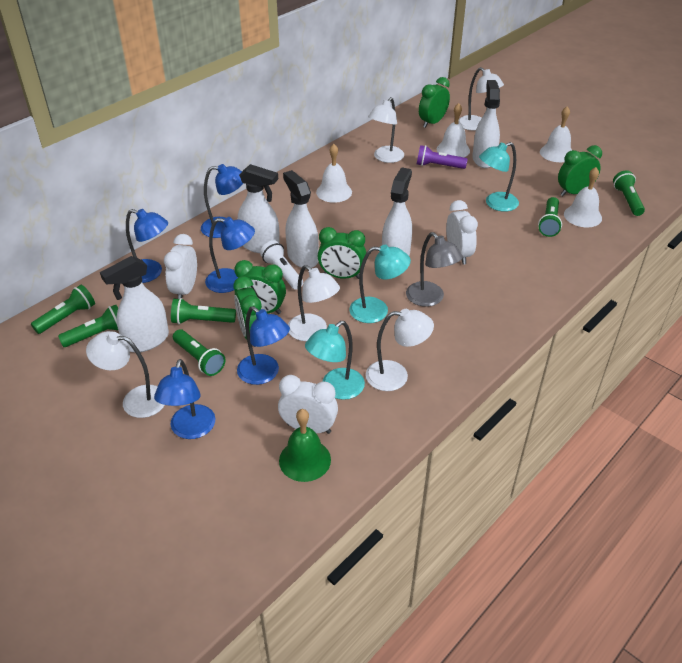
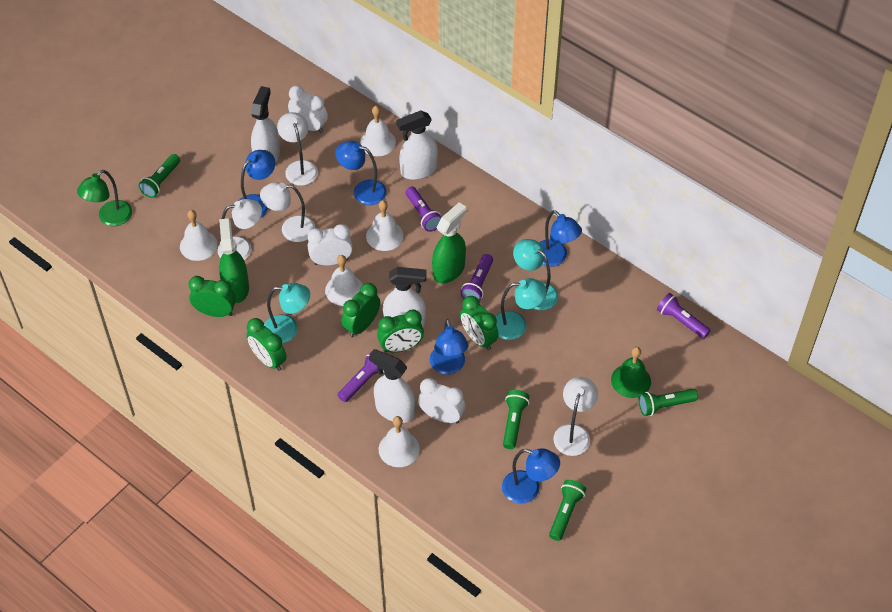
green flashlight: 6 -> 4
green lamp: 0 -> 1
green spray bottle: 0 -> 2
grey lamp: 1 -> 0
purple flashlight: 1 -> 4
white bell: 4 -> 5
white flashlight: 1 -> 0
white lamp: 5 -> 4
white spray bottle: 5 -> 4

